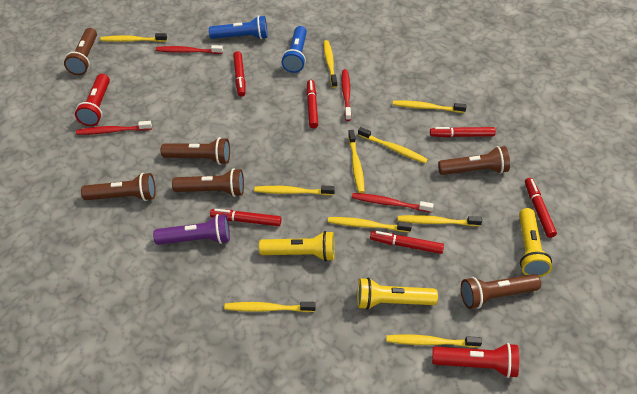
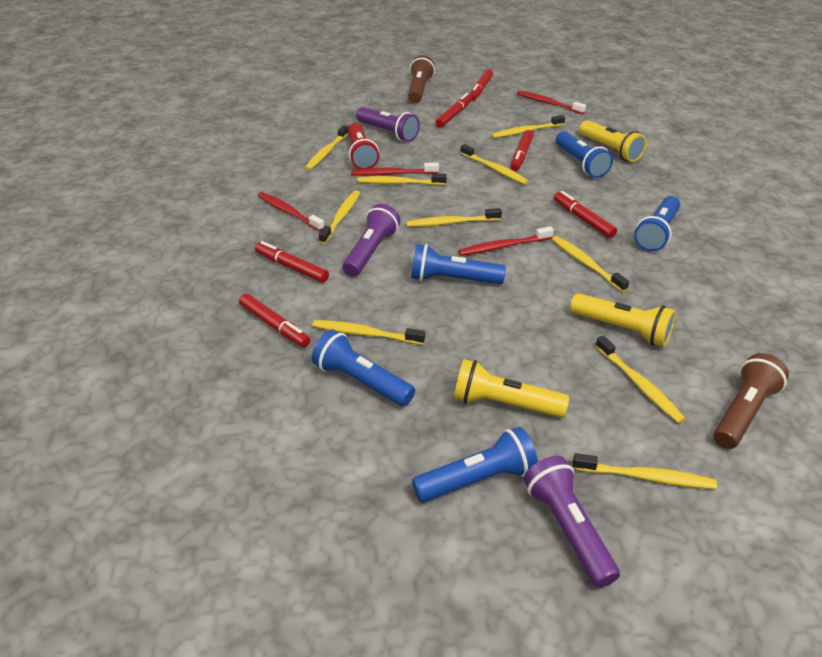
blue flashlight: 2 -> 5
brown flashlight: 6 -> 2
purple flashlight: 1 -> 3
red flashlight: 2 -> 1

